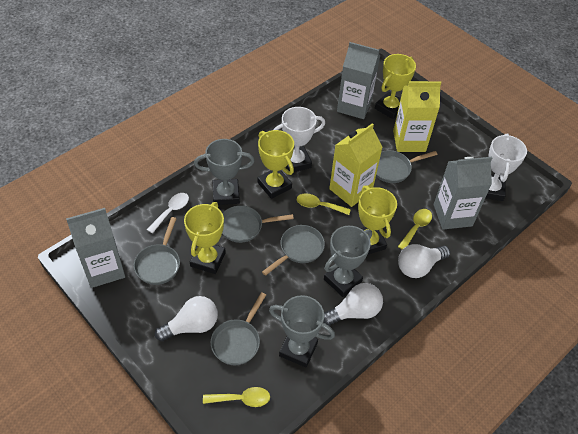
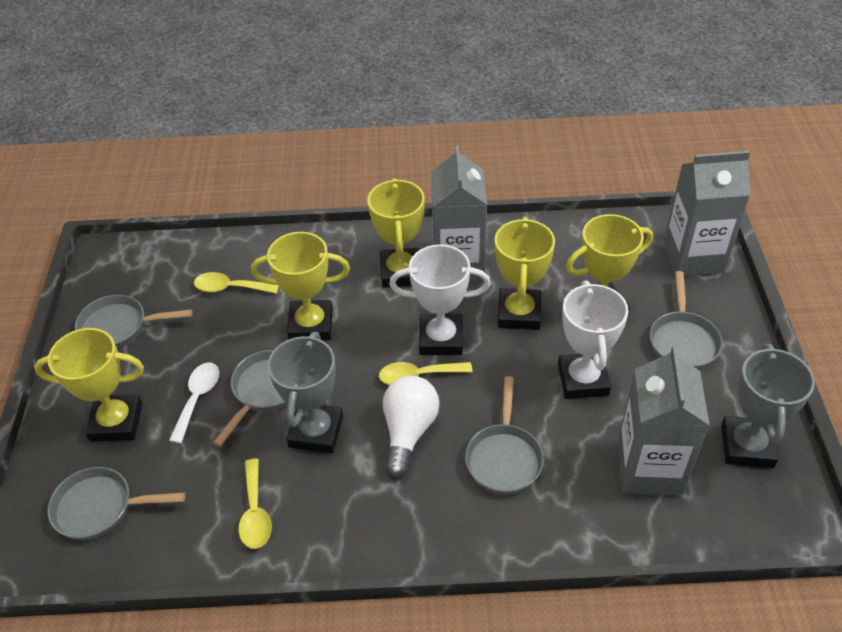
grey trophy: 3 -> 2
white light bulb: 3 -> 1
yellow carton: 2 -> 0
yellow trophy: 4 -> 5

